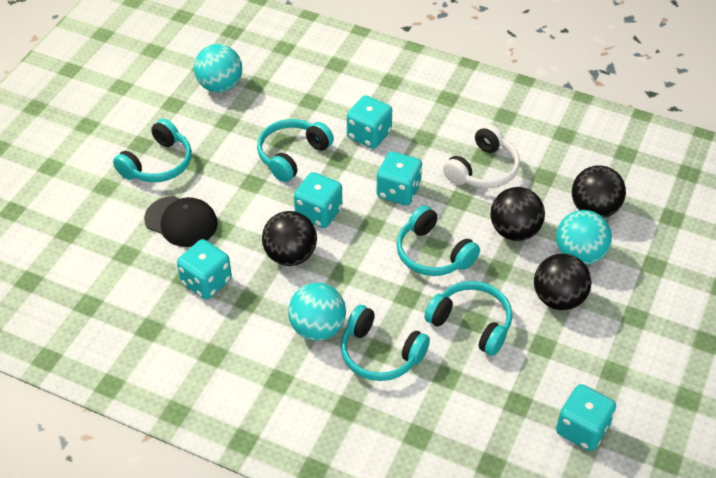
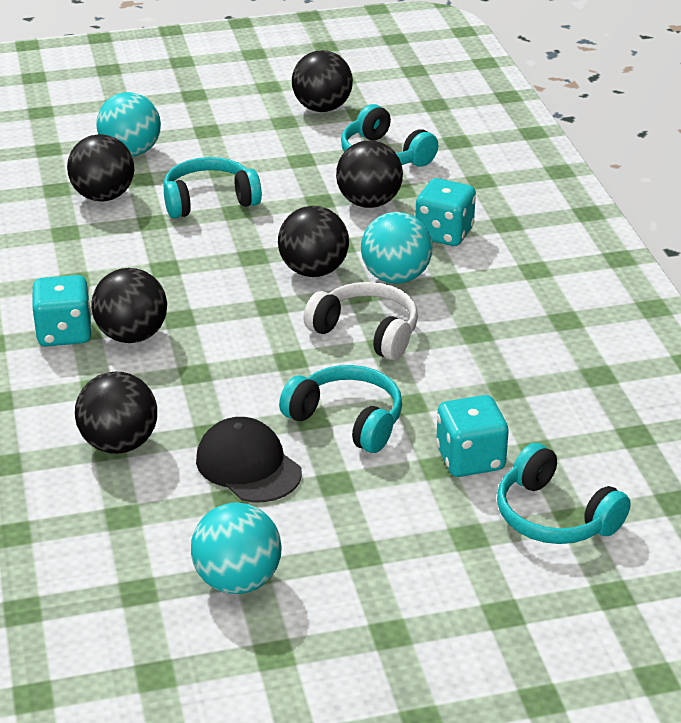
black ball: 4 -> 6
turquoise dice: 5 -> 3
turquoise headphones: 5 -> 4

